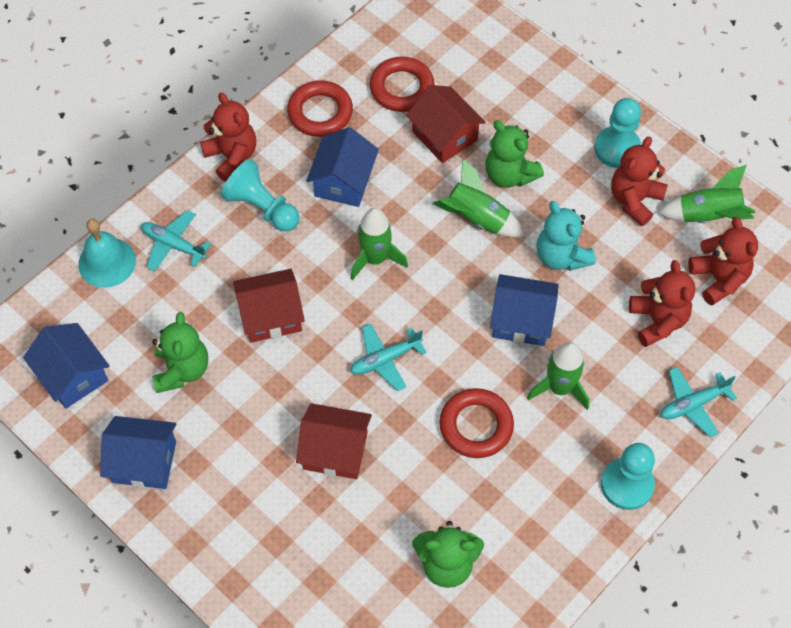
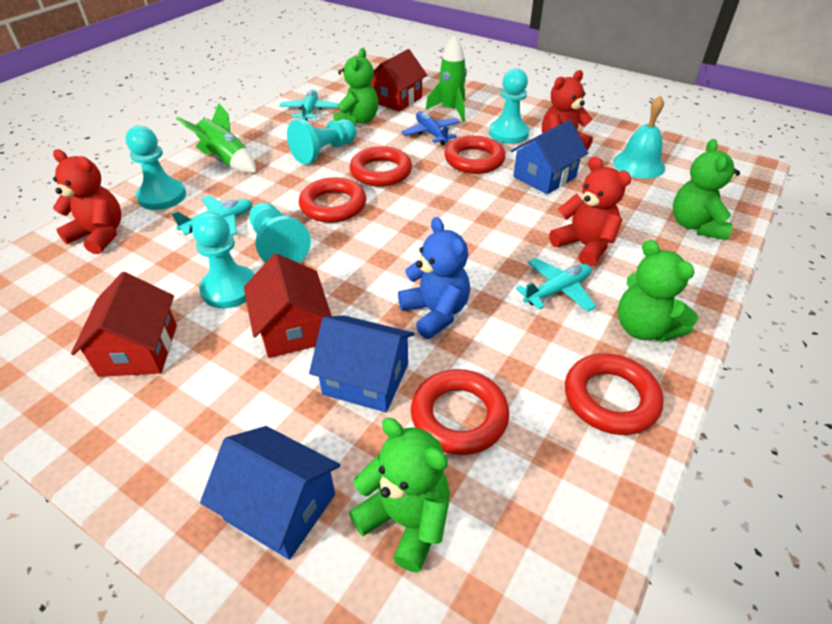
blue house: 4 -> 3
blue plane: 0 -> 1
blue teddy bear: 0 -> 1
green rocket: 4 -> 2
green teddy bear: 3 -> 4
red ring: 3 -> 5
red teddy bear: 4 -> 3
turquoise pawn: 3 -> 5
turquoise teddy bear: 1 -> 0

